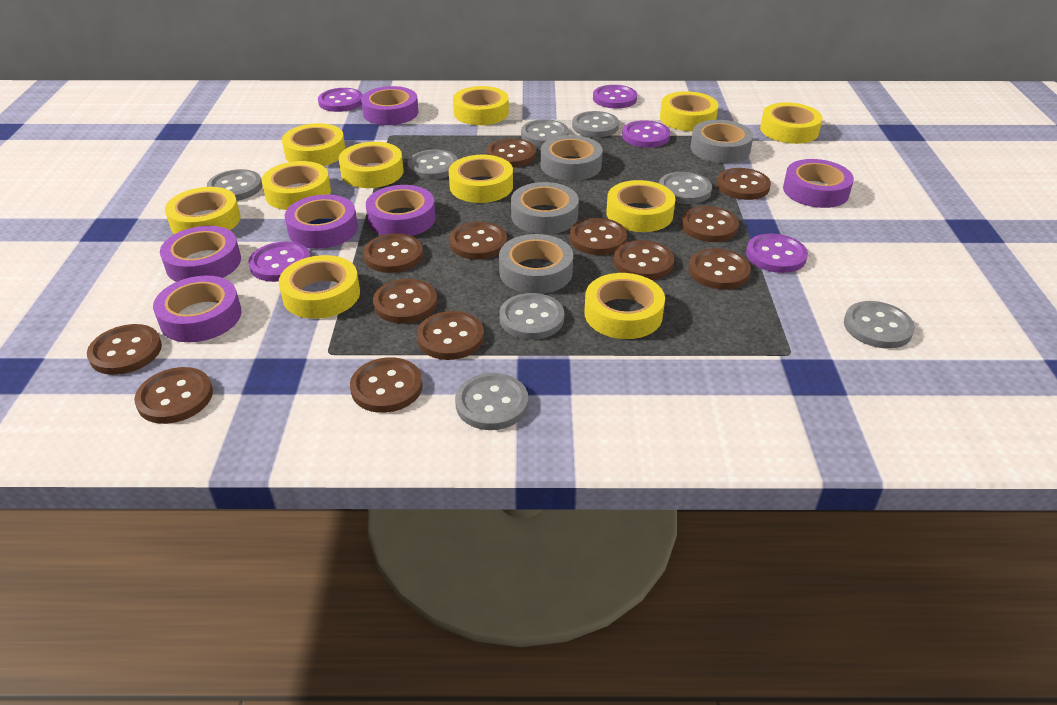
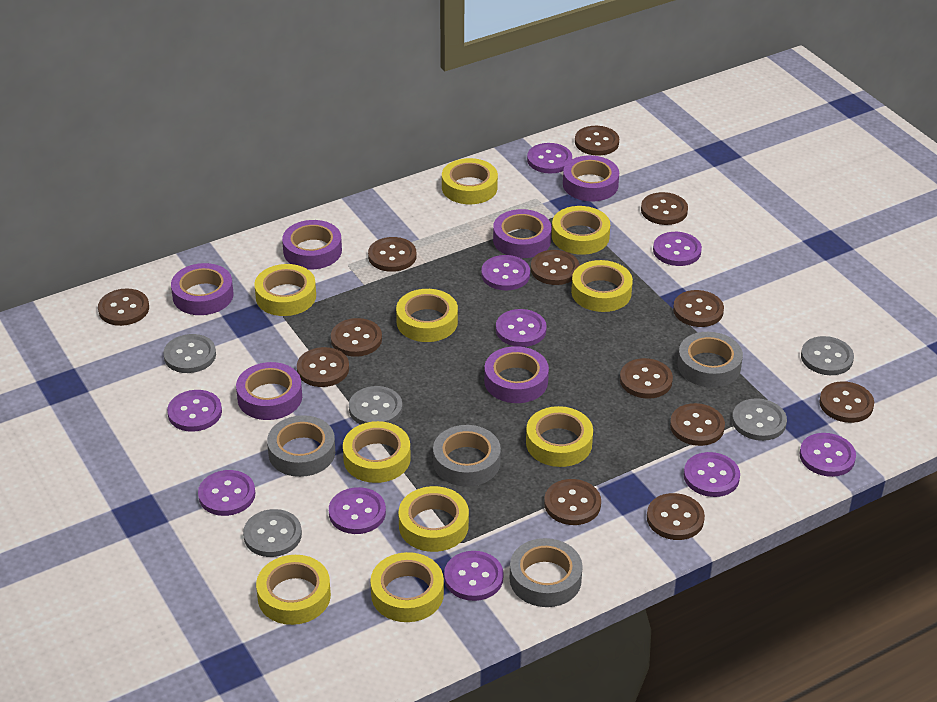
grey button: 8 -> 5
purple button: 5 -> 10
yellow tape: 11 -> 10

